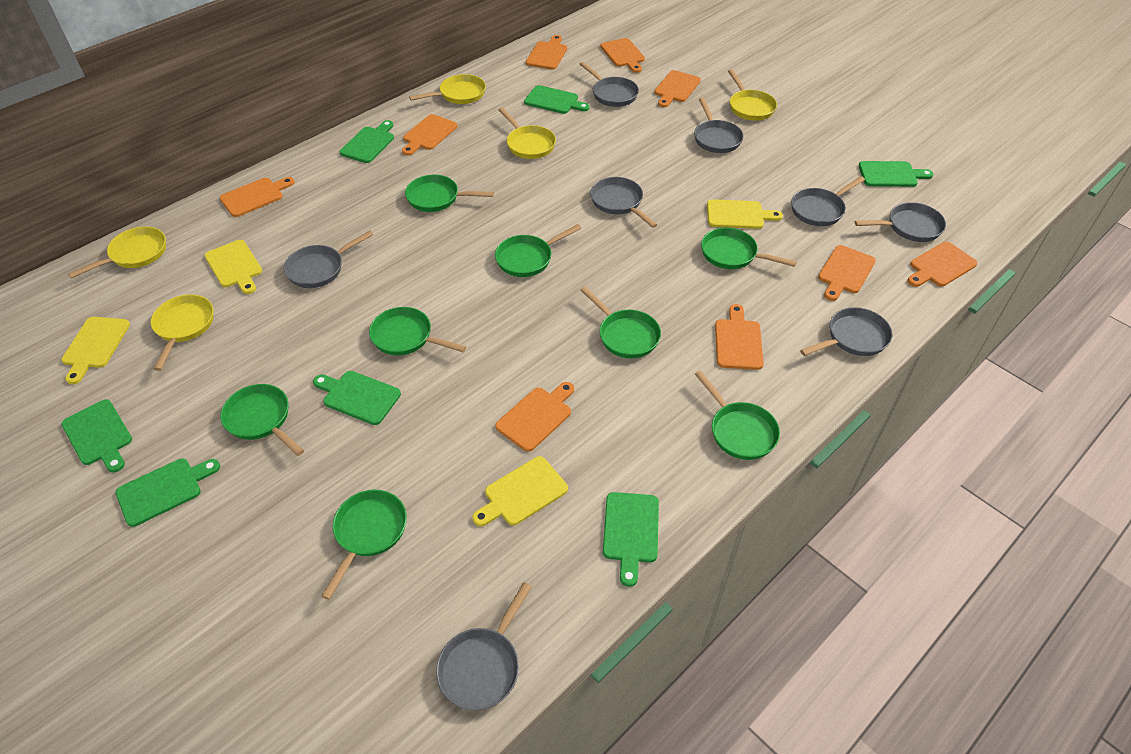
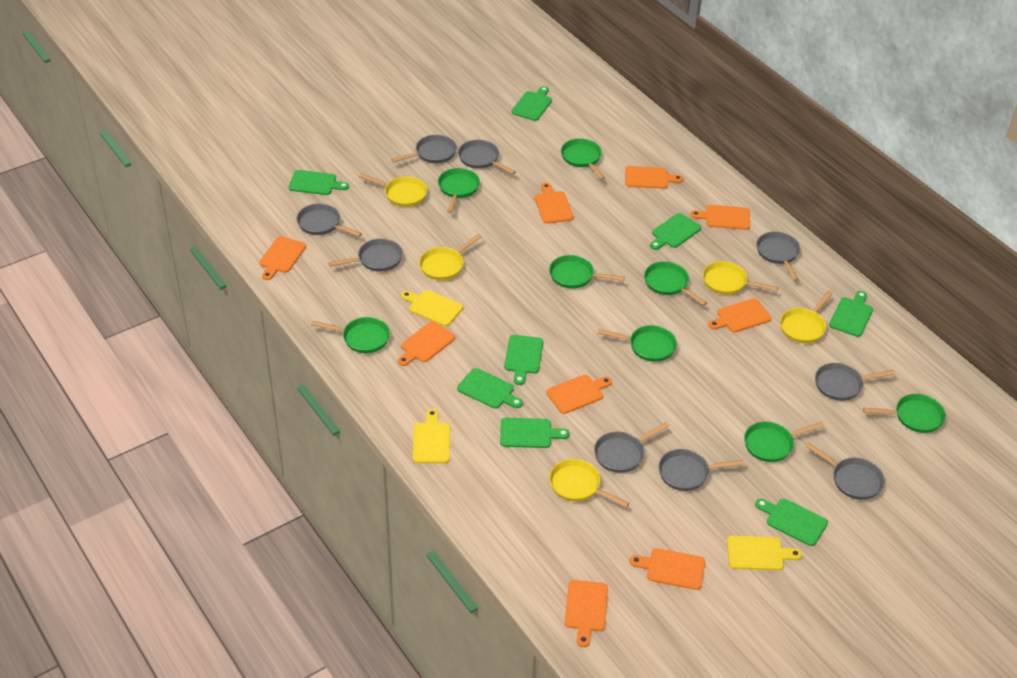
green cutting board: 7 -> 8
grey pan: 8 -> 9
yellow cutting board: 4 -> 3

